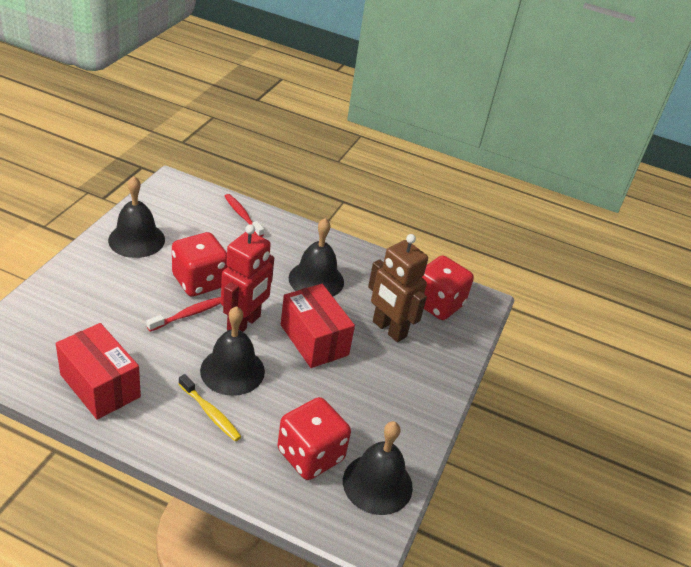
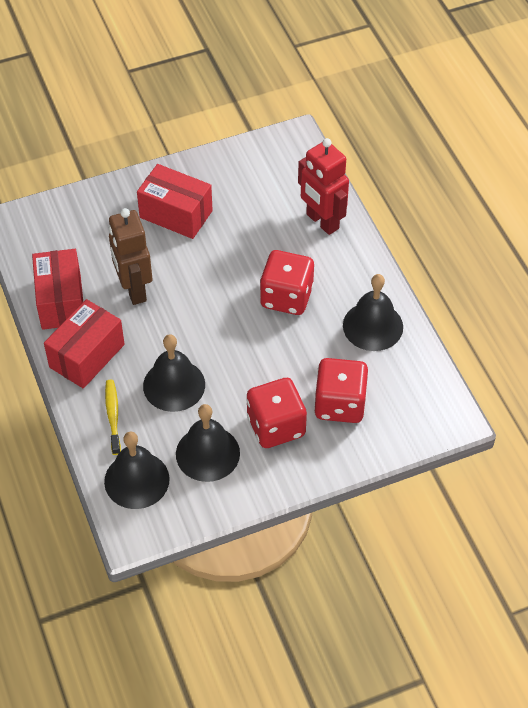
red box: 2 -> 3
red toothbrush: 2 -> 0

